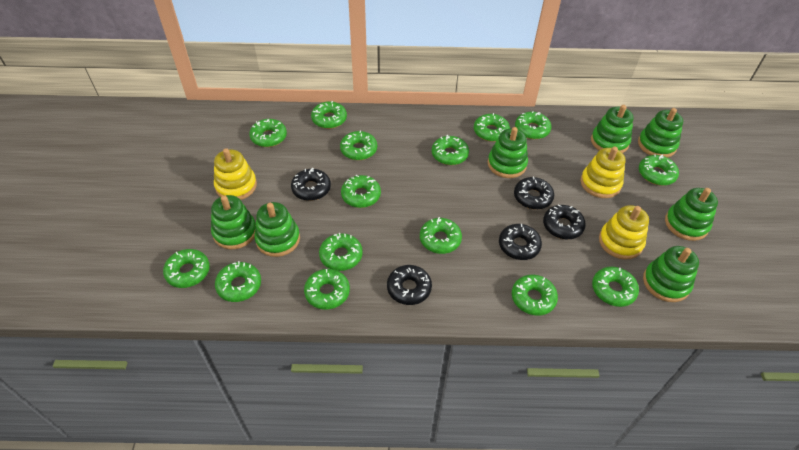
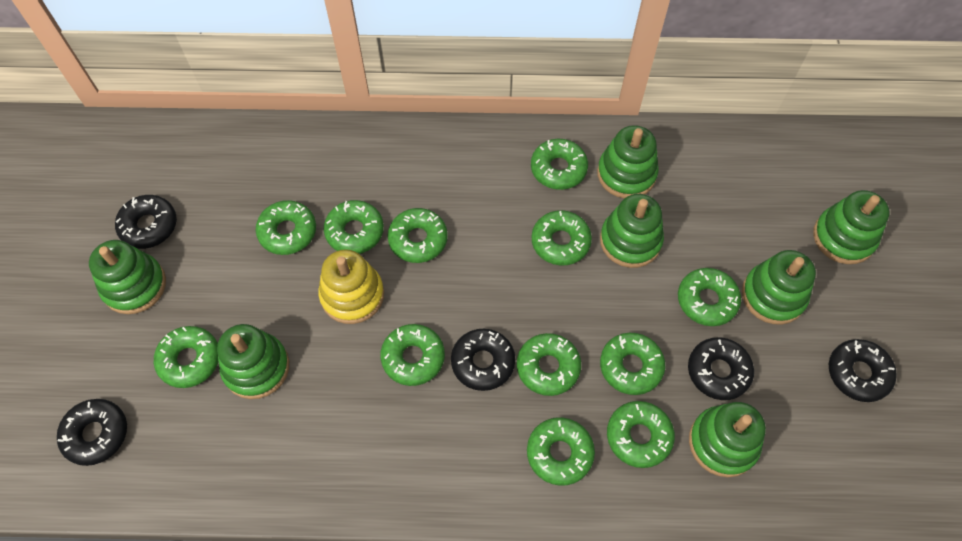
green donut: 15 -> 12
yellow stacking toy: 3 -> 1

